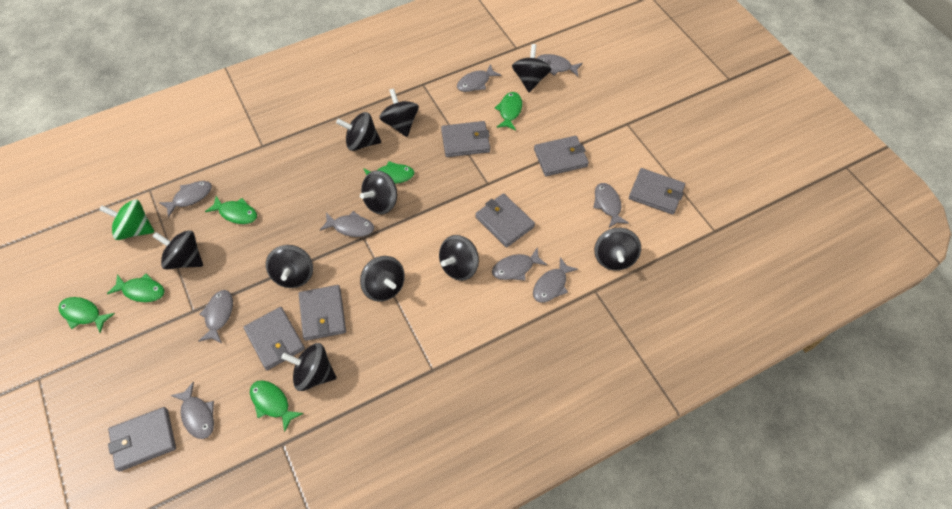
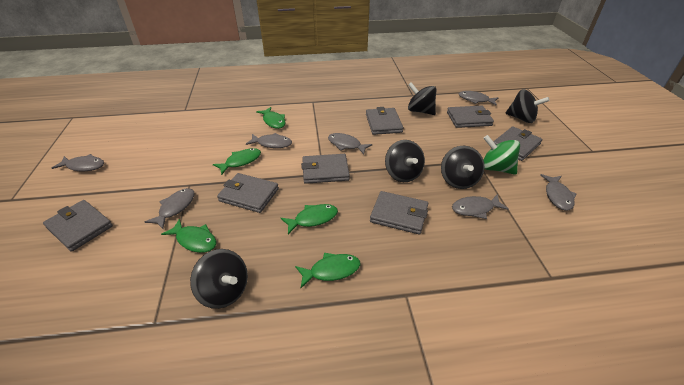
black spinning top: 10 -> 5
green fish: 6 -> 5
grey fish: 9 -> 7

